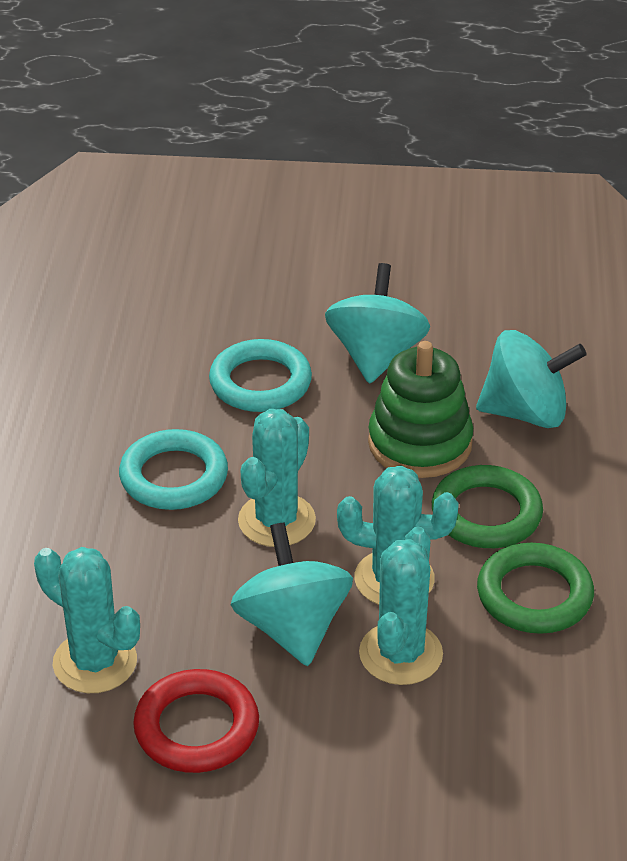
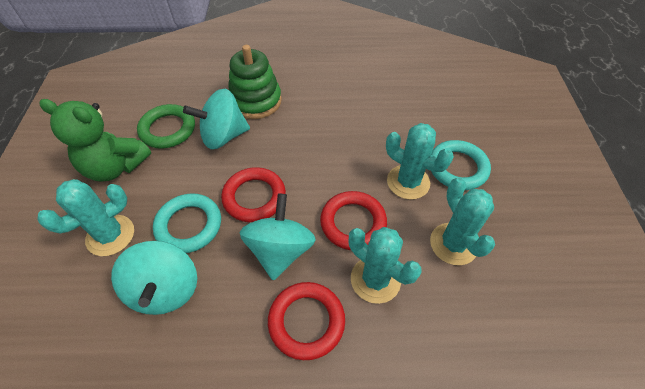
green ring: 2 -> 1
green teddy bear: 0 -> 1
red ring: 1 -> 3

